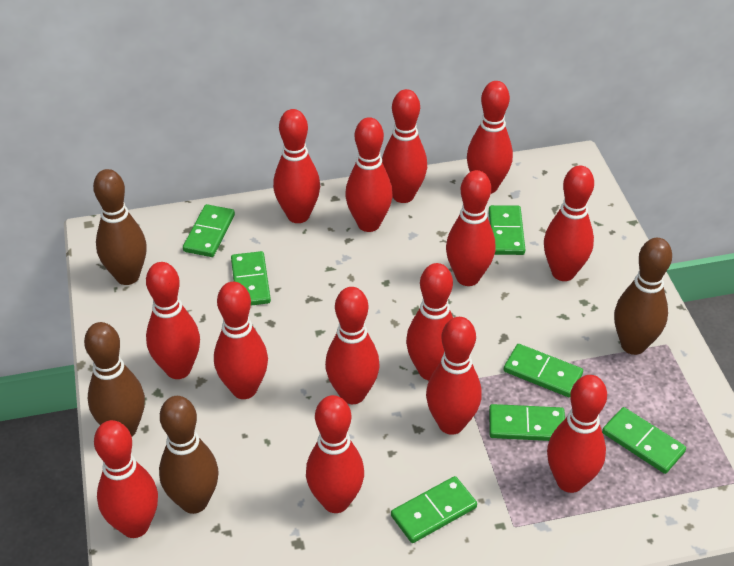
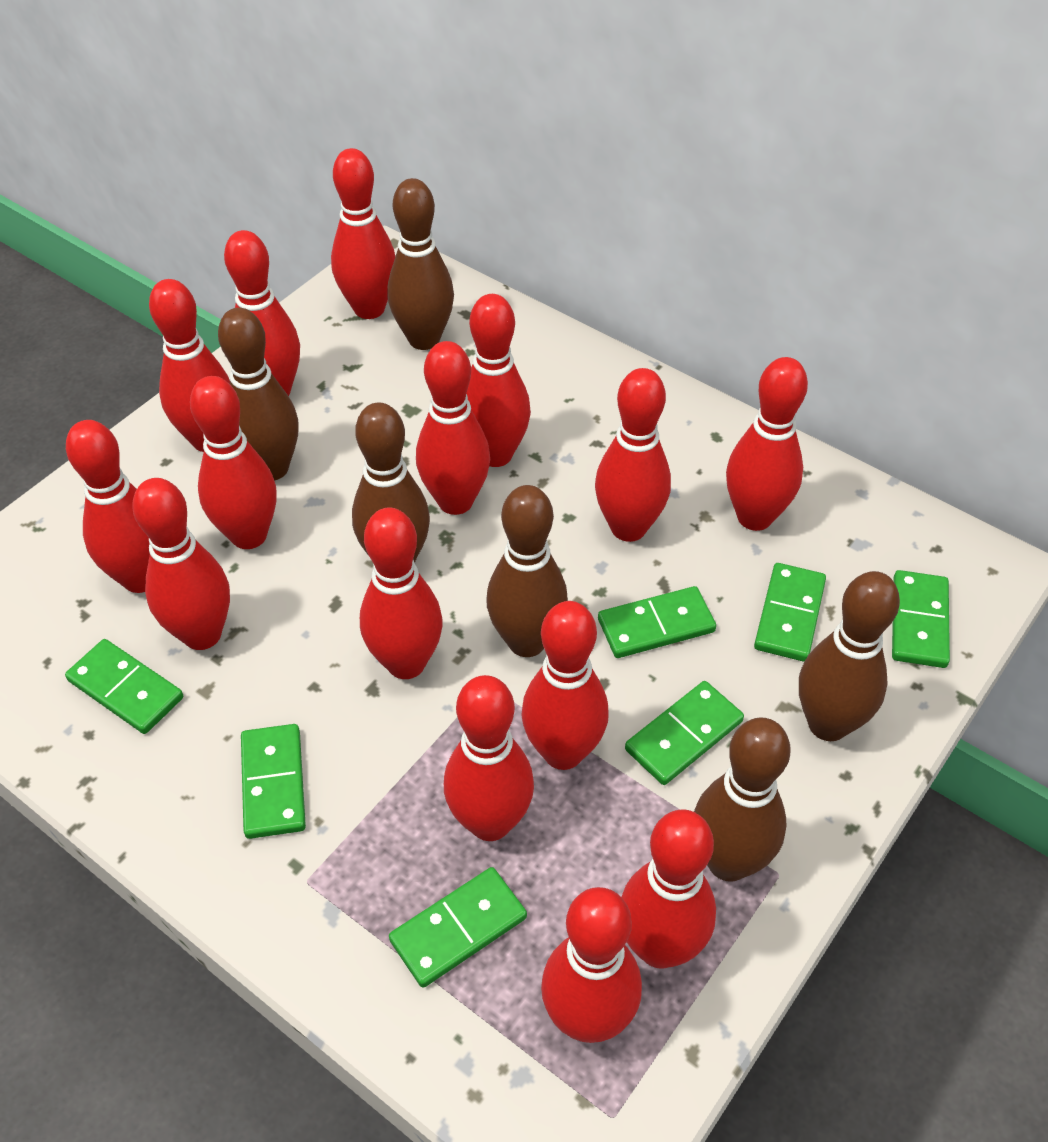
brown bowling pin: 4 -> 6
red bowling pin: 14 -> 15

